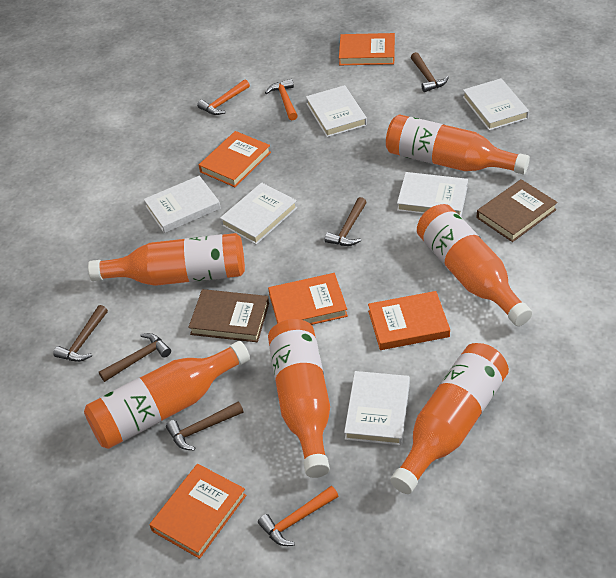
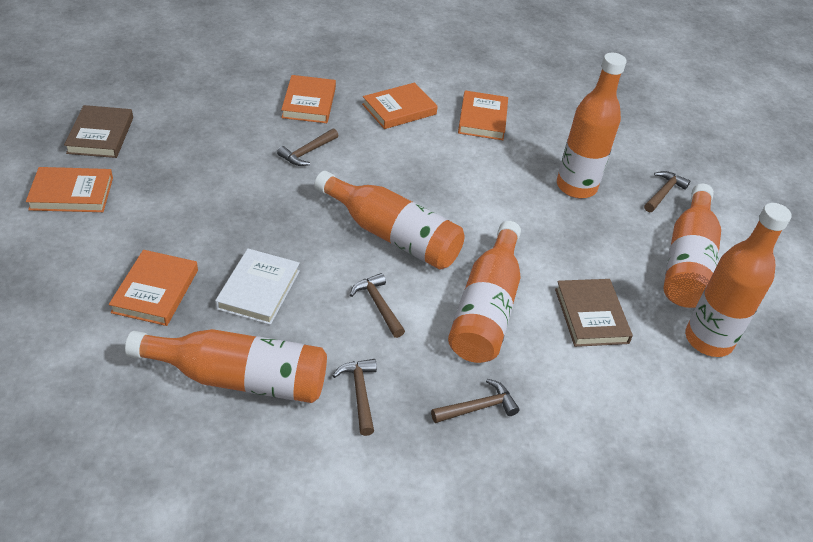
orange hammer: 3 -> 0
white book: 6 -> 1

